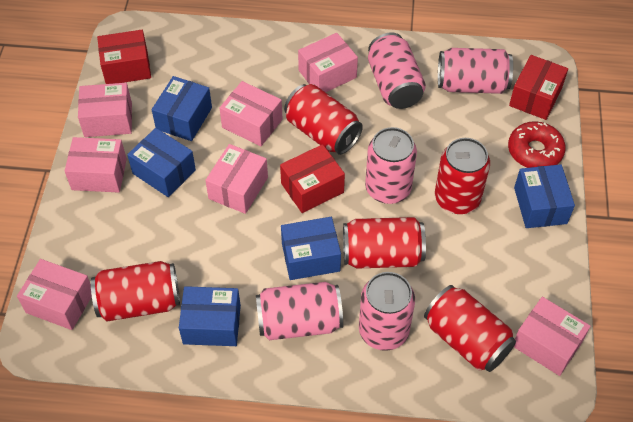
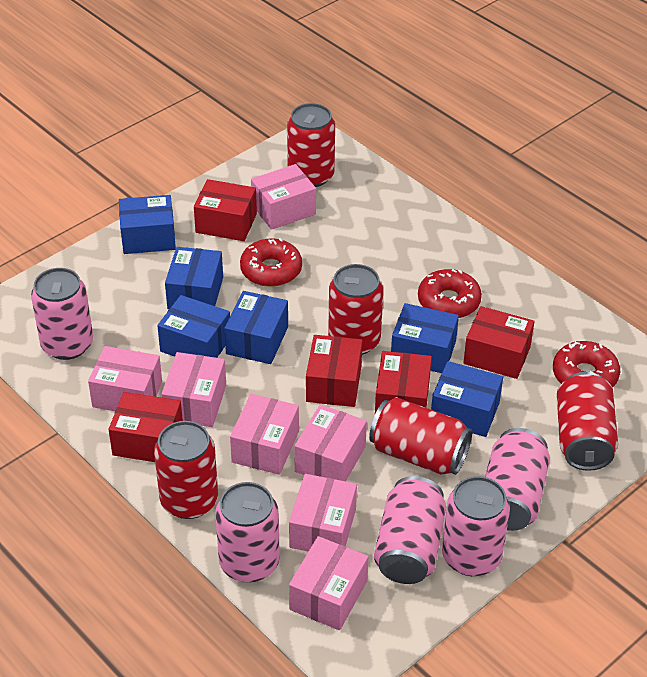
blue box: 5 -> 6
red box: 3 -> 5
red donut: 1 -> 3

